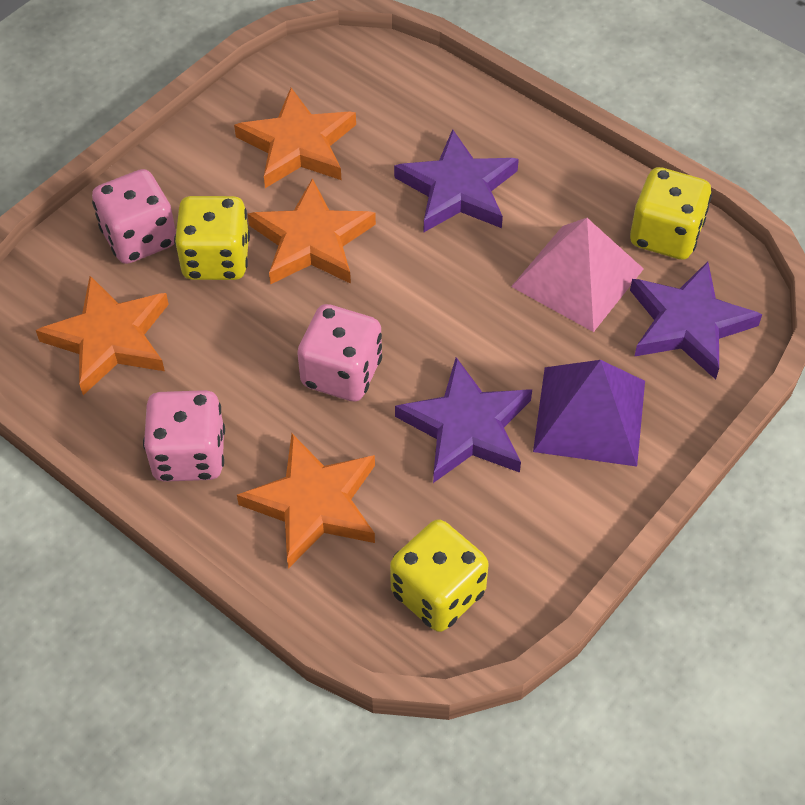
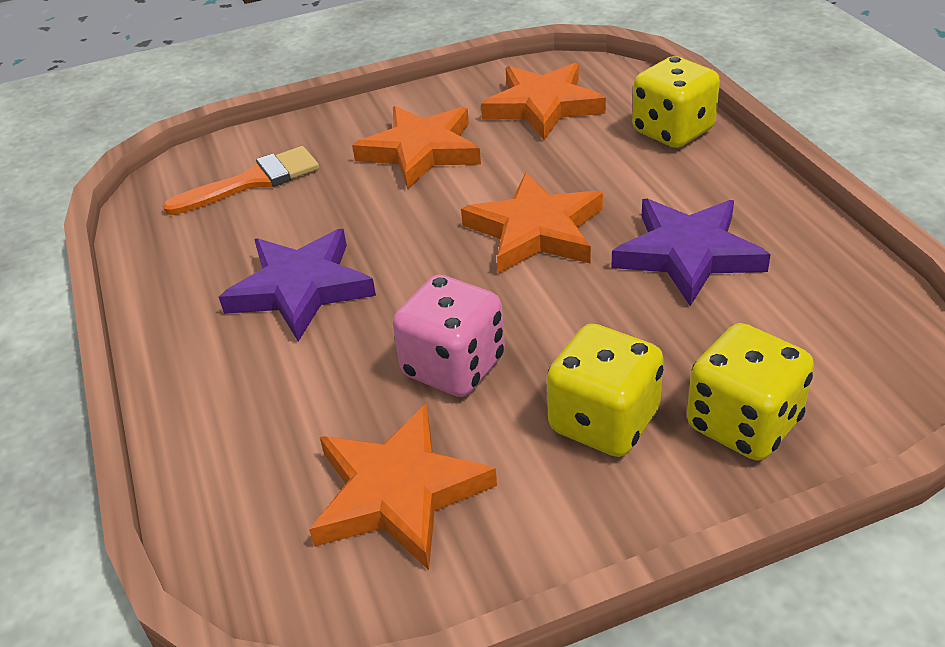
orange brush: 0 -> 1
pink dice: 3 -> 1
pink pyramid: 1 -> 0
purple pyramid: 1 -> 0
purple star: 3 -> 2

